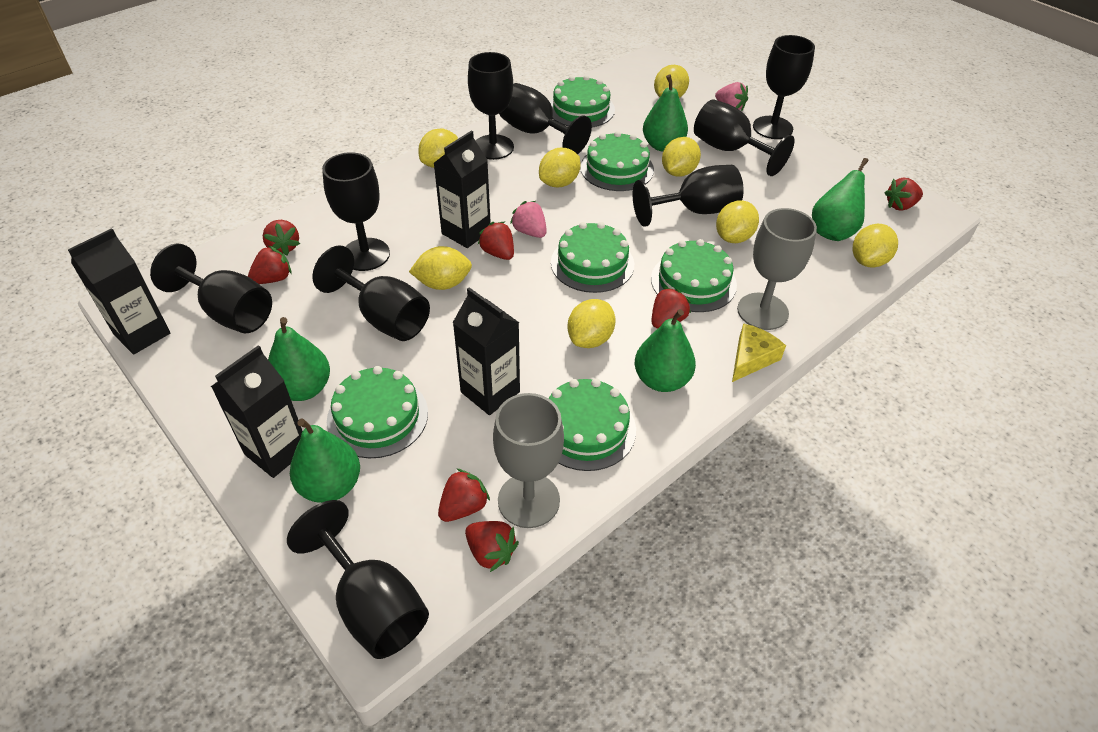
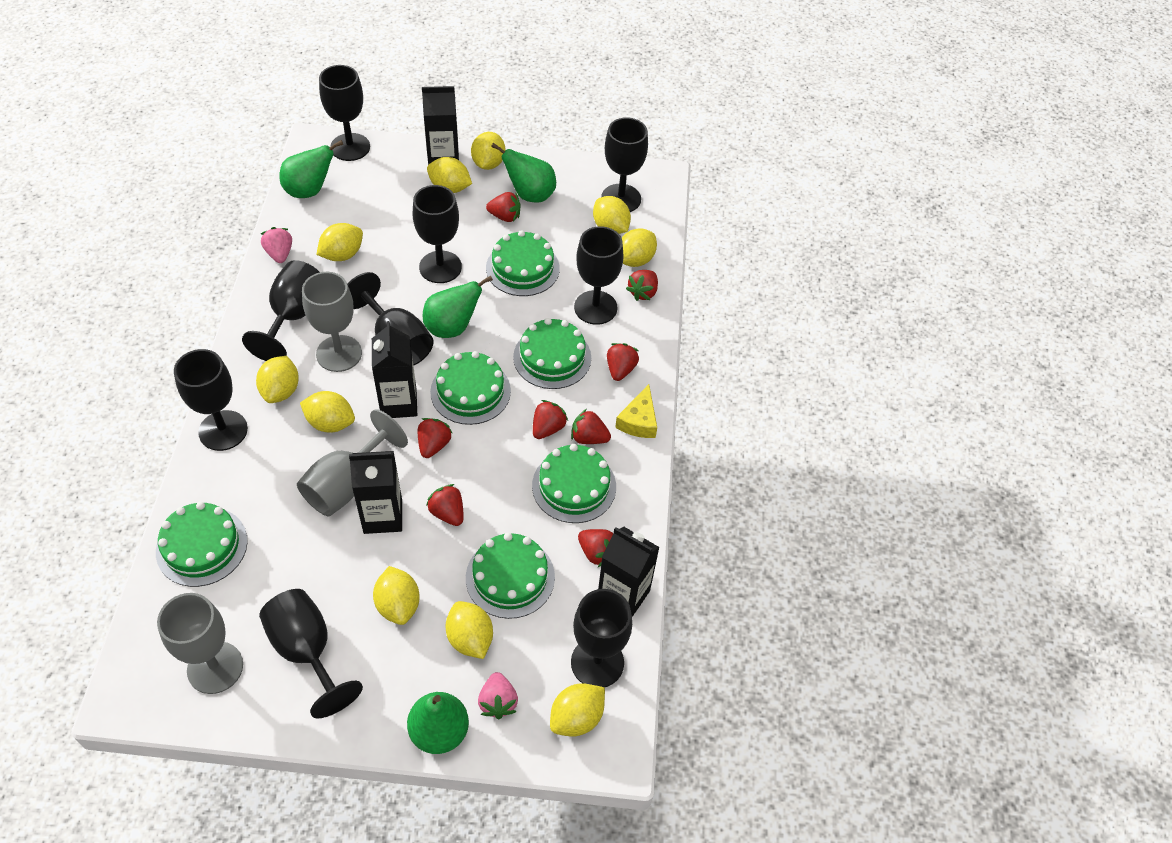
green pear: 5 -> 4
grey goblet: 2 -> 3
red strawberry: 7 -> 8
yellow lemon: 8 -> 10

